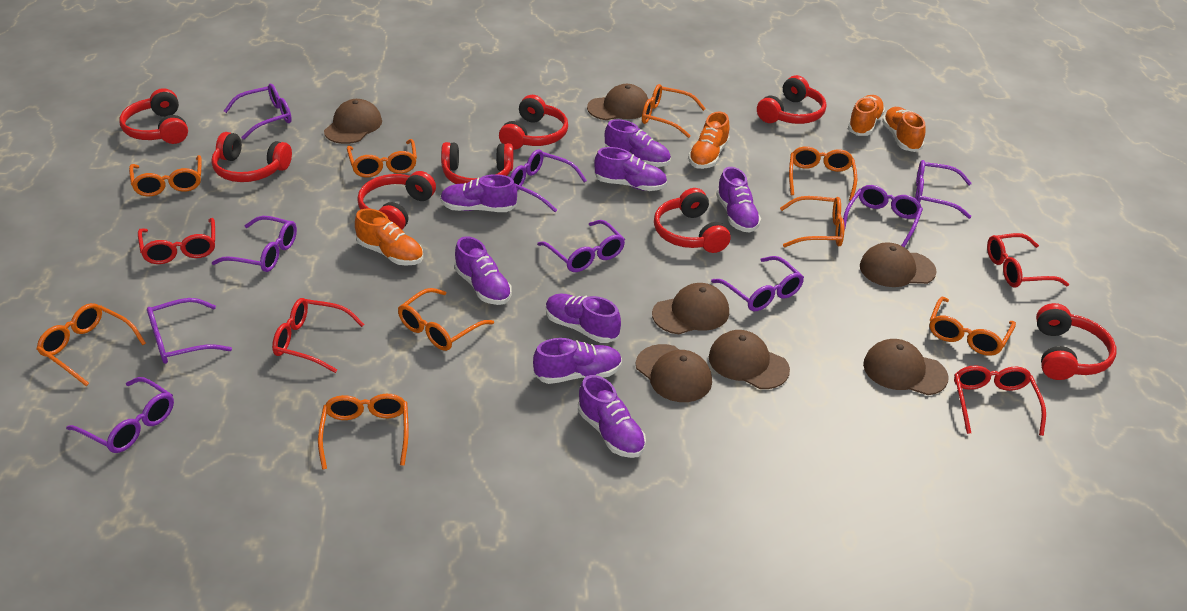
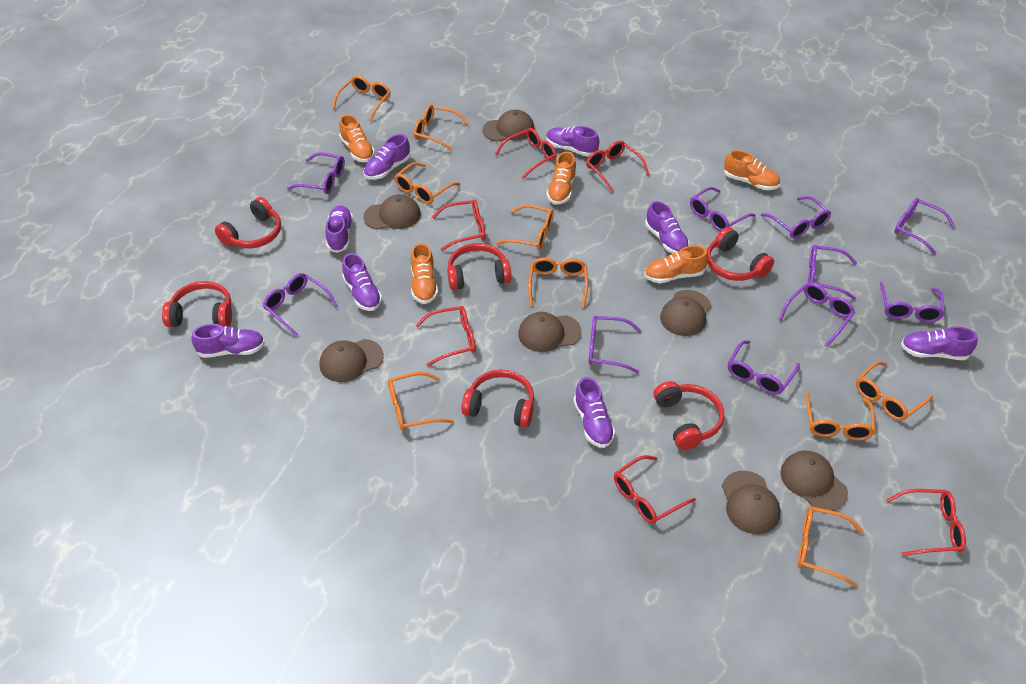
orange shoe: 4 -> 5
purple glasses: 9 -> 10
red glasses: 4 -> 6
red headphones: 8 -> 6

